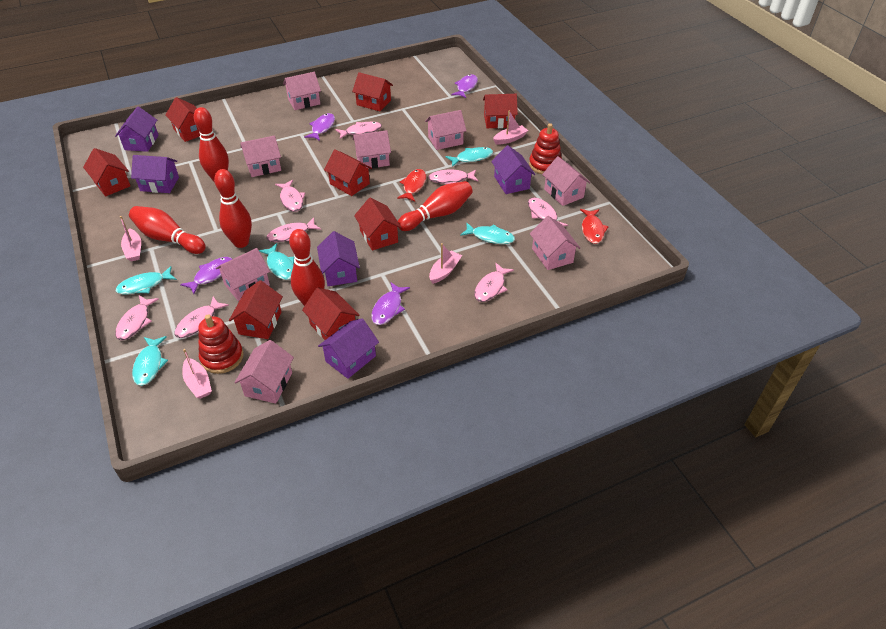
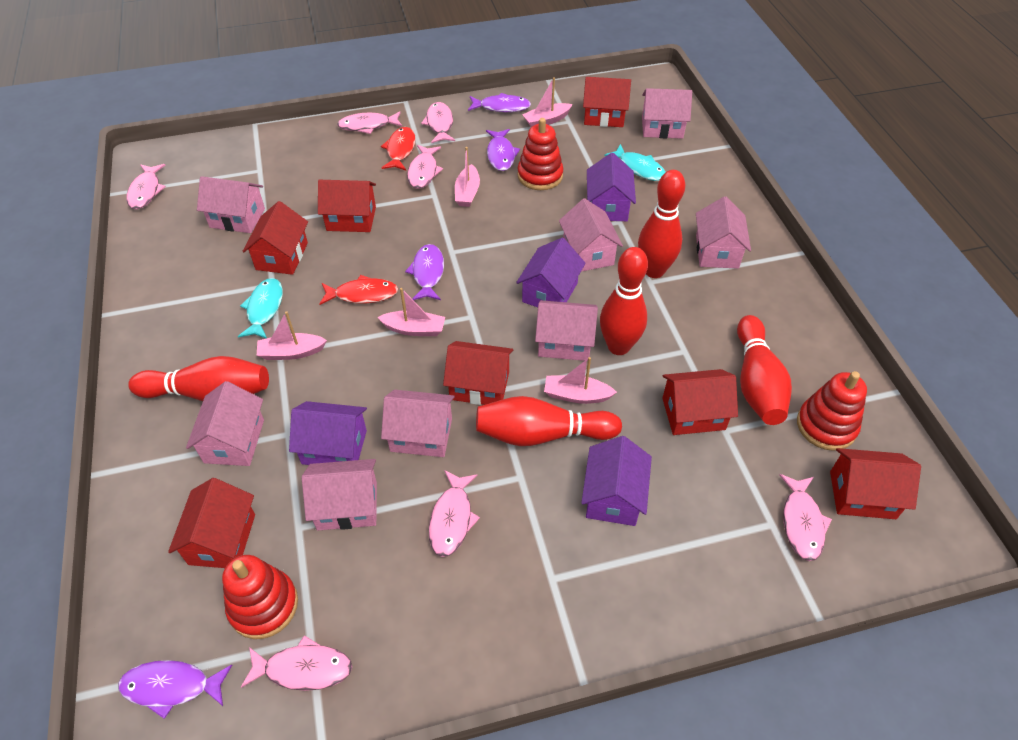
pink boat: 4 -> 5
pink fish: 8 -> 7
purple house: 5 -> 4
red house: 8 -> 7
red stacking toy: 2 -> 3
turquoise fish: 5 -> 2

